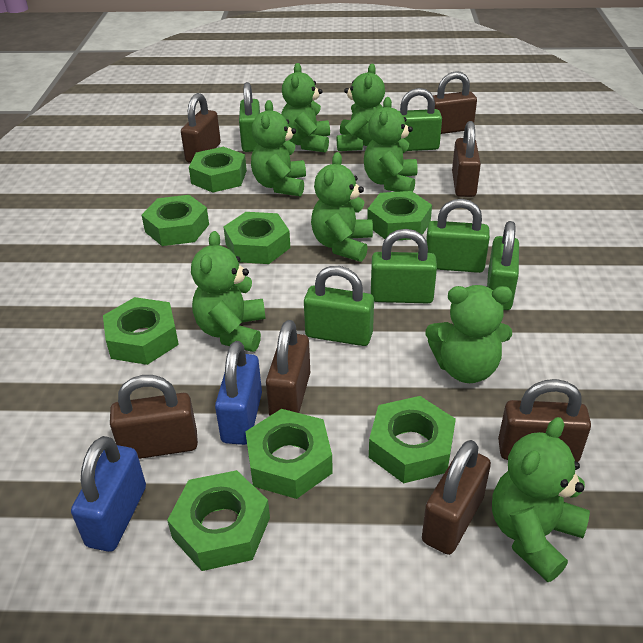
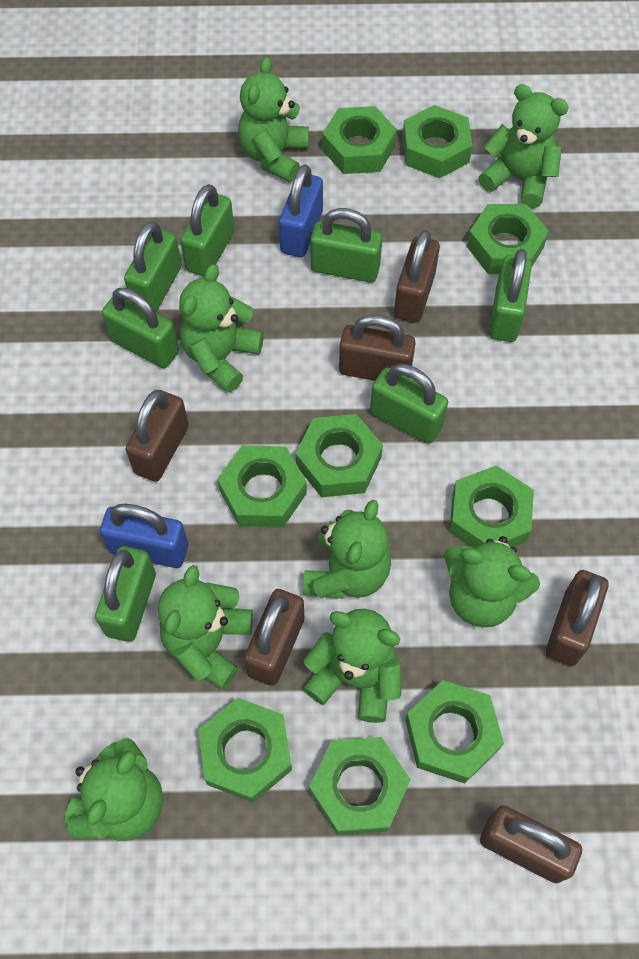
brown padlock: 7 -> 6
green nut: 8 -> 9
green padlock: 6 -> 7

